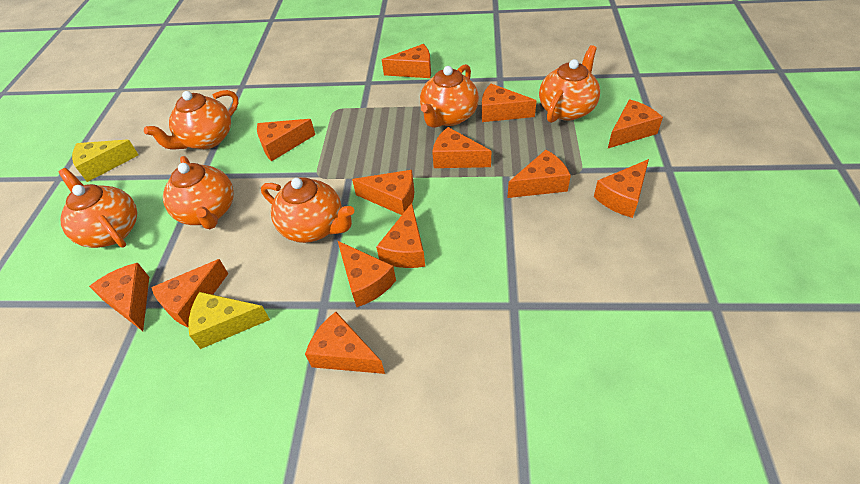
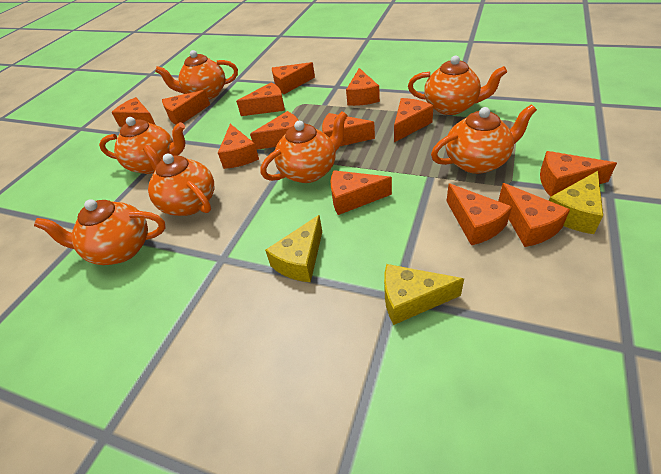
orange teapot: 6 -> 7
yellow cheese: 2 -> 3

